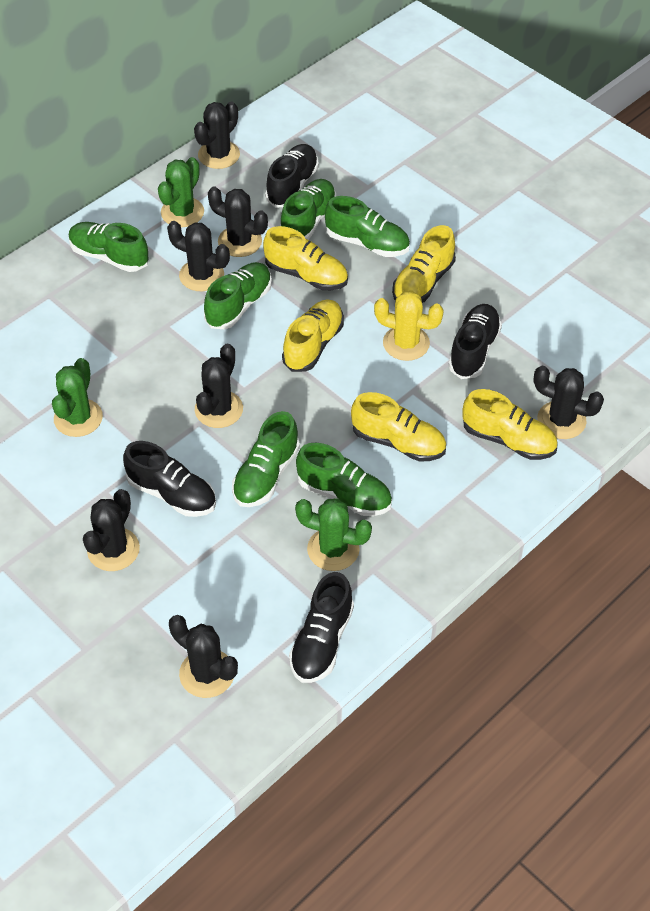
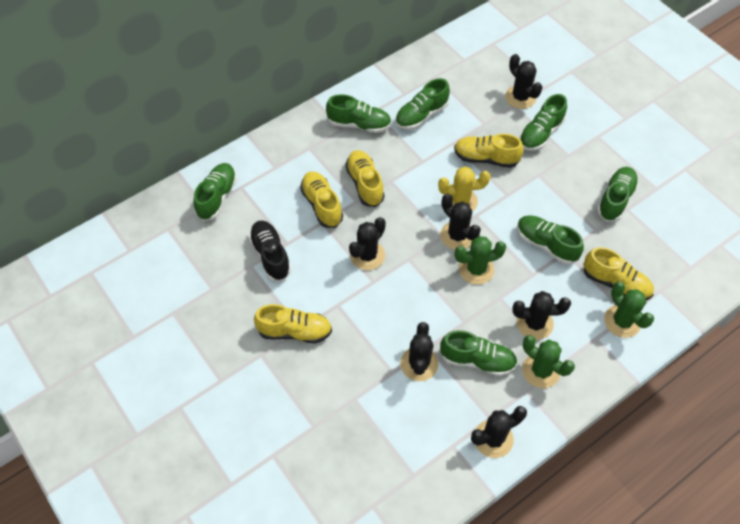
black cactus: 7 -> 6
black shoe: 4 -> 1
green shoe: 6 -> 7

